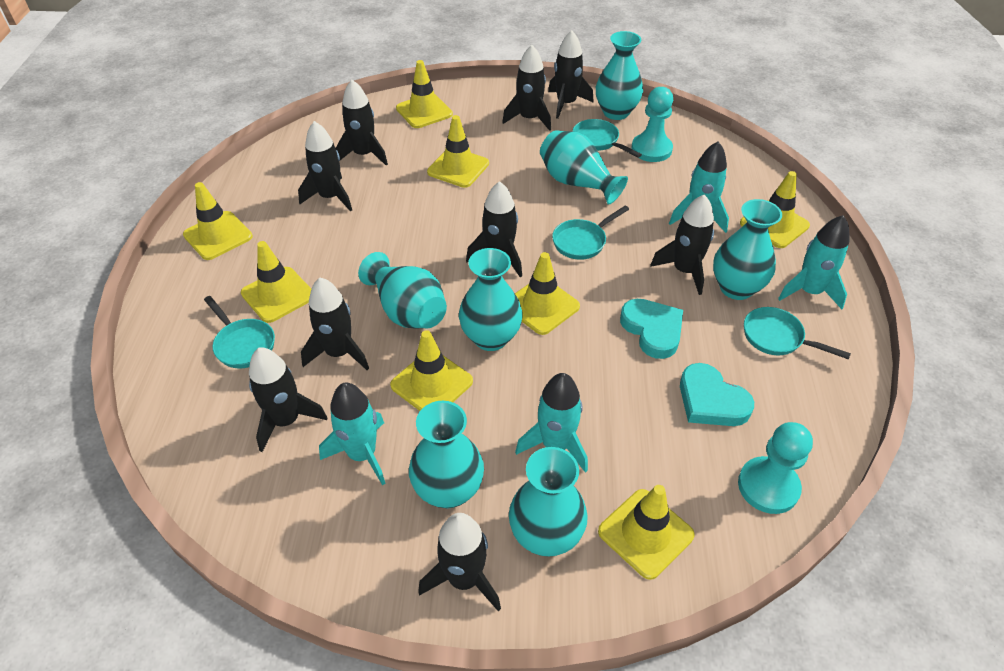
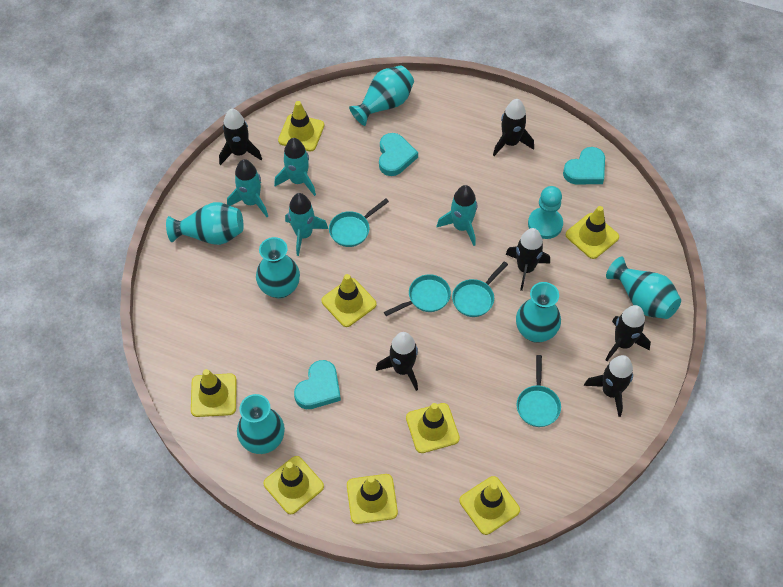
black rocket: 9 -> 6
turquoise heart: 2 -> 3
turquoise pawn: 2 -> 1
turquoise vase: 7 -> 6

